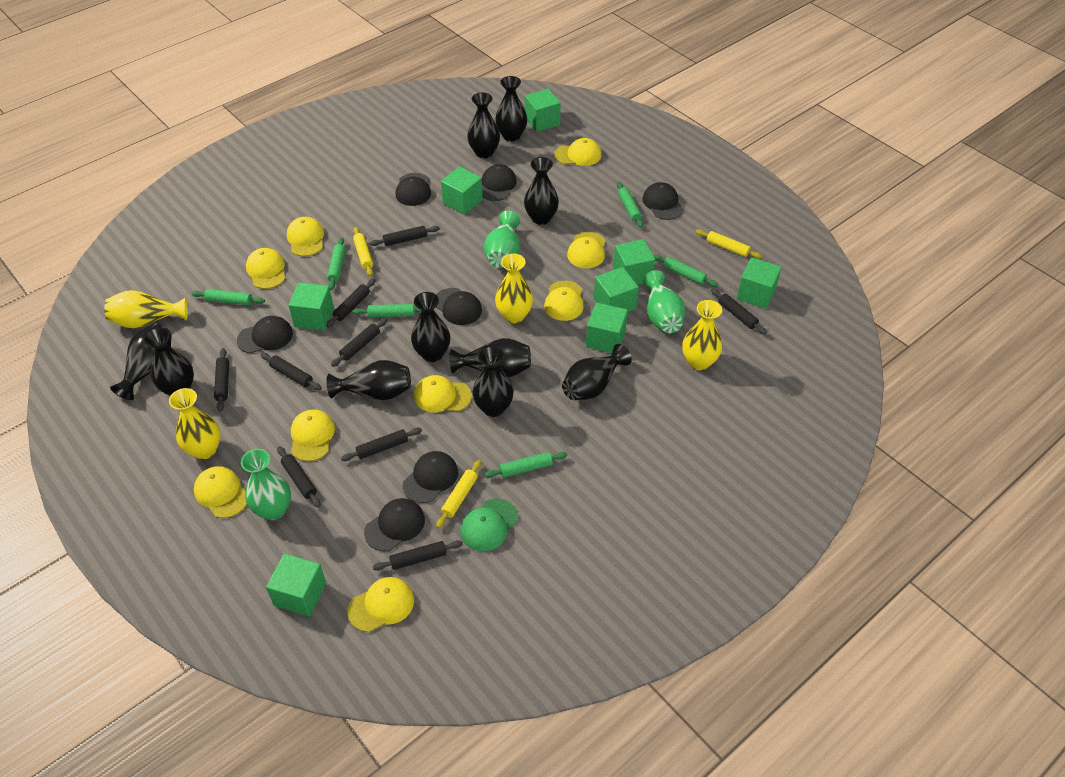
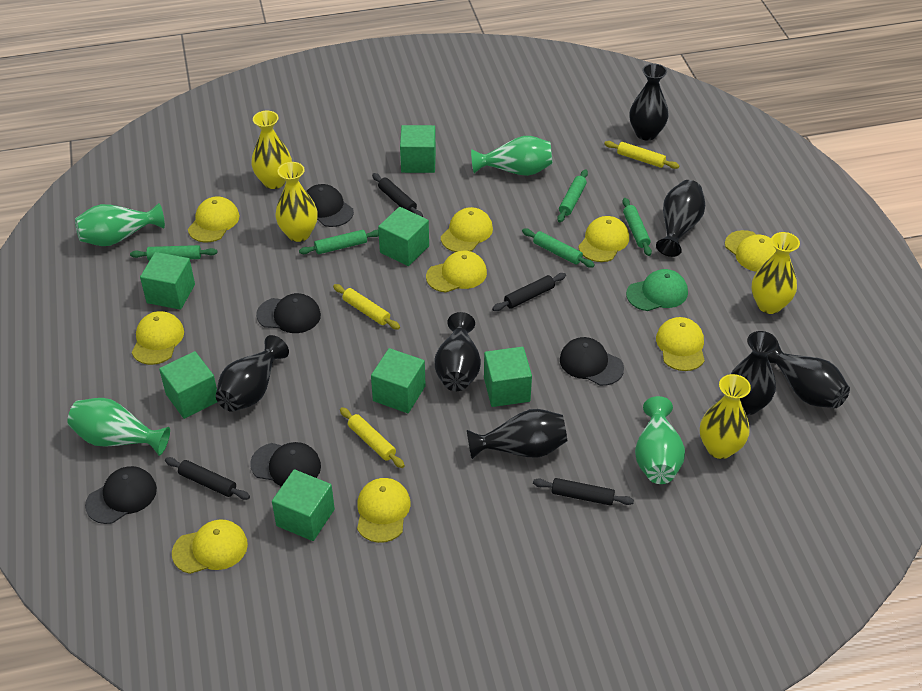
black cap: 7 -> 5
black rolling pin: 9 -> 4
black vase: 10 -> 7
green cube: 8 -> 7
green rolling pin: 6 -> 5
green vase: 3 -> 4

